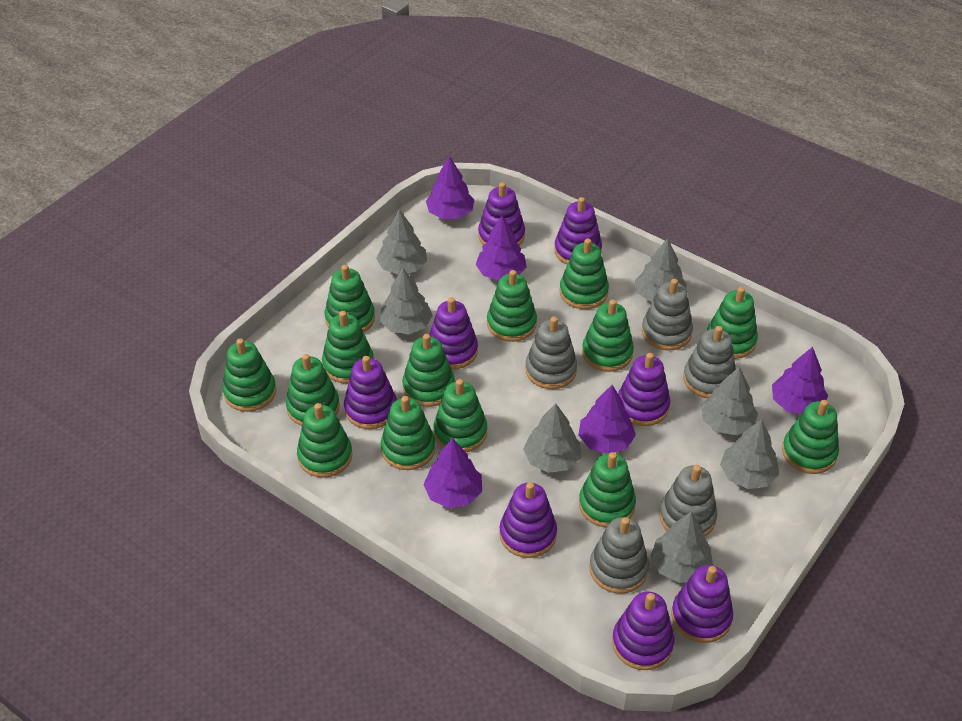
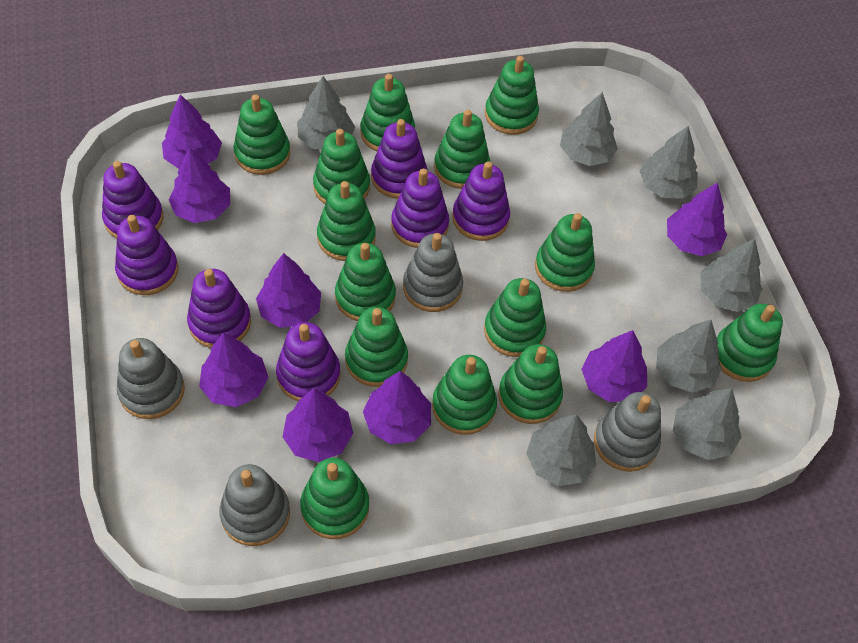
grey stacking toy: 5 -> 4
purple stacking toy: 8 -> 7
purple tree: 5 -> 8

